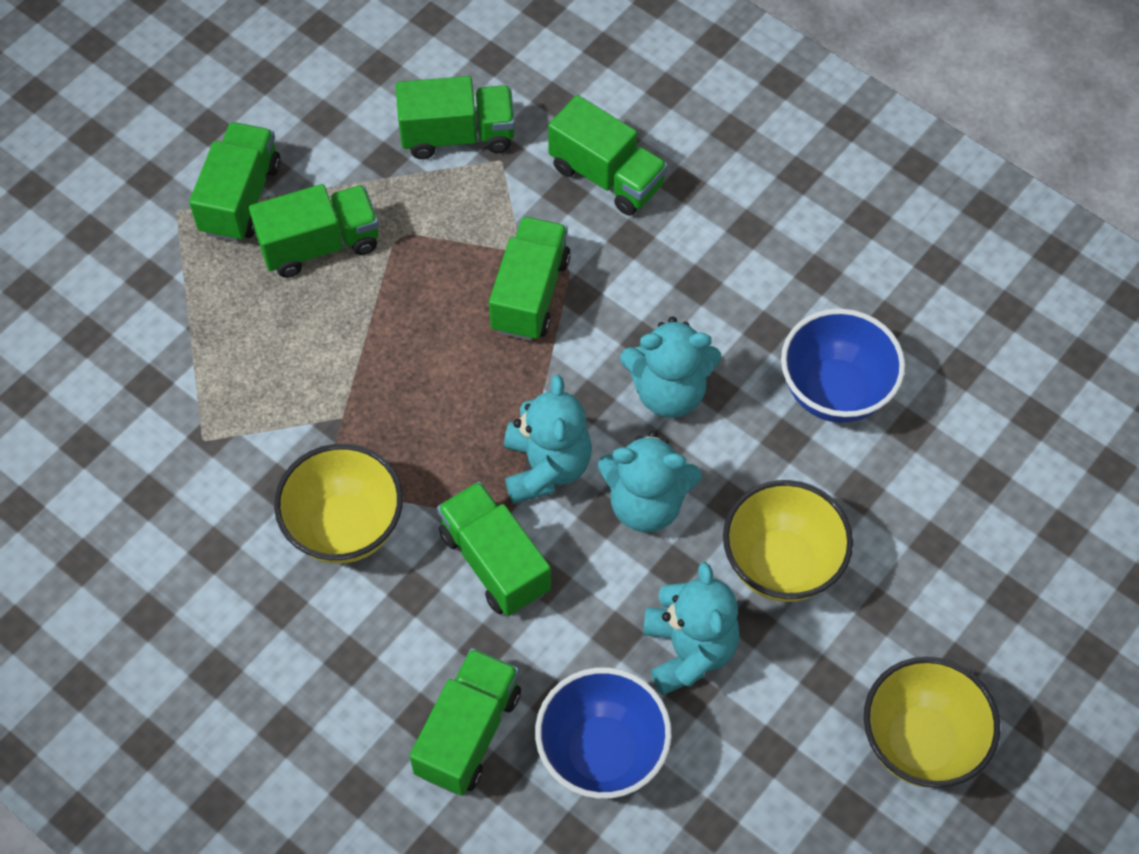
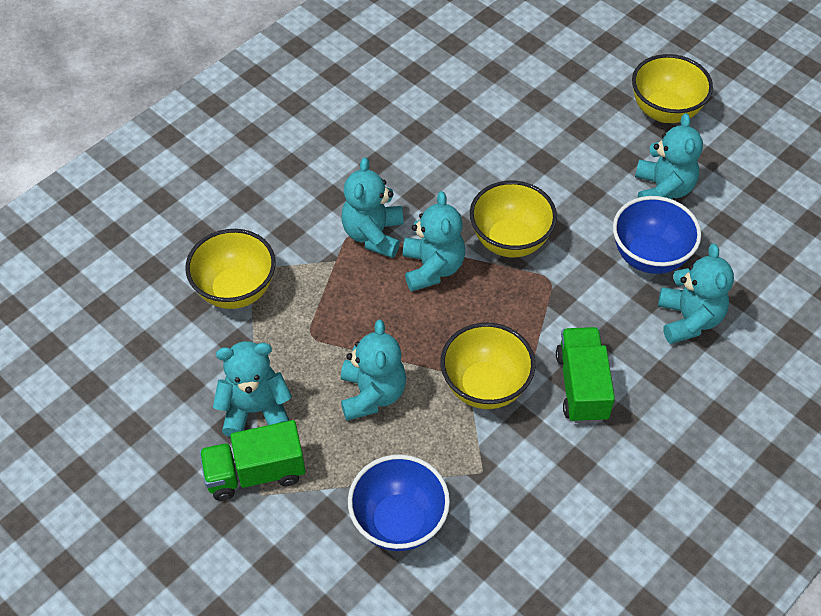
green truck: 7 -> 2
turquoise teddy bear: 4 -> 6
yellow bowl: 3 -> 4

